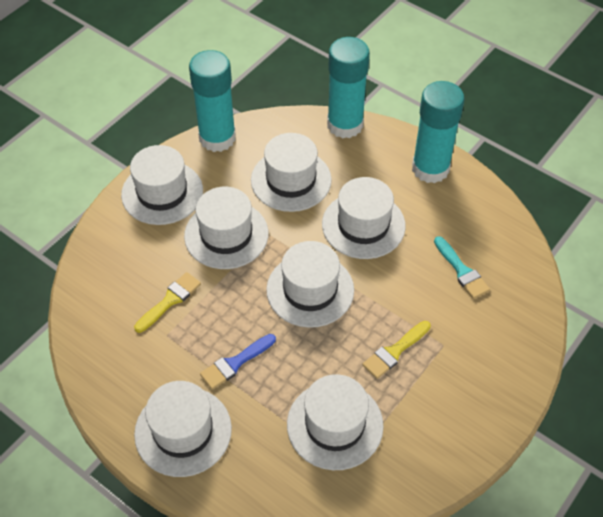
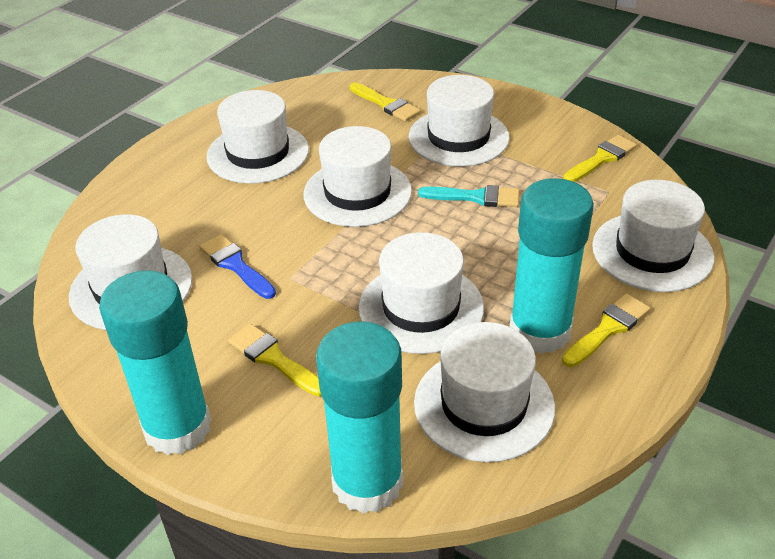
yellow brush: 2 -> 4

